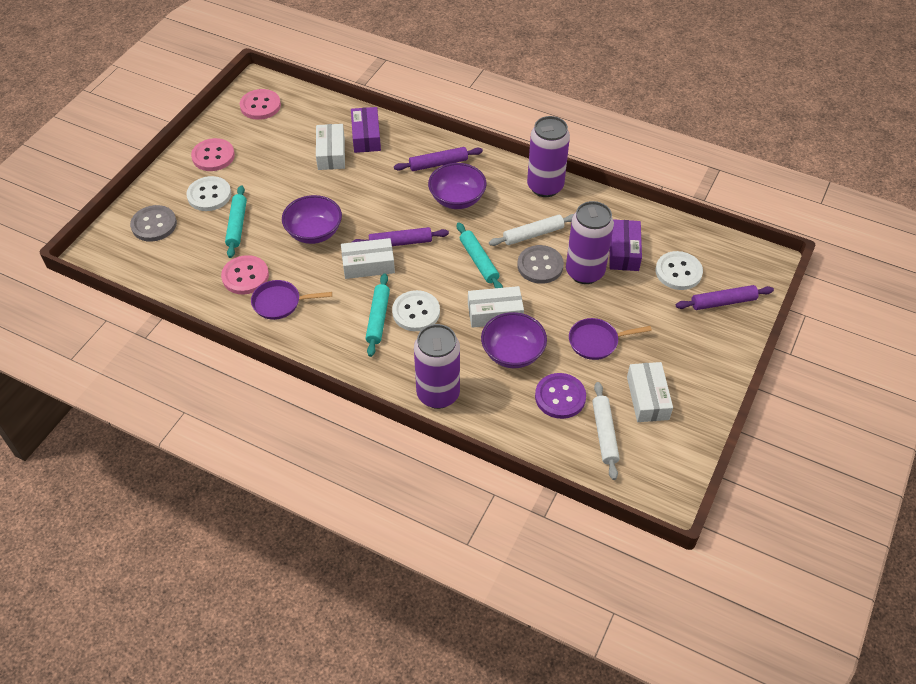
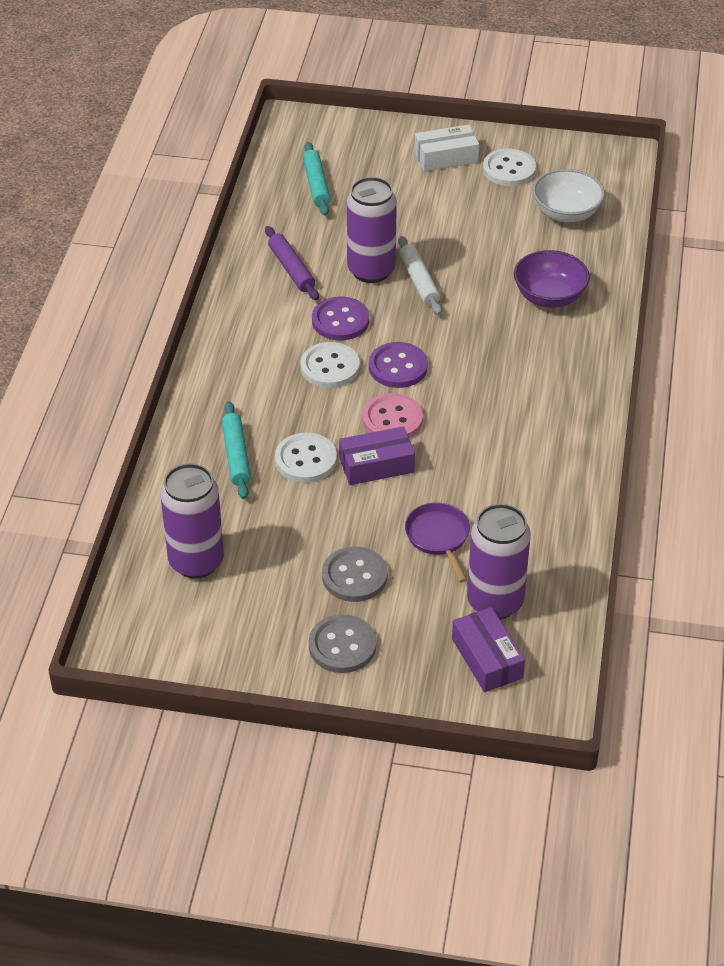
pink button: 3 -> 1
purple bowl: 3 -> 1
purple button: 1 -> 2
purple pan: 2 -> 1
purple rolling pin: 3 -> 1
turquoise rolling pin: 3 -> 2
white bowl: 0 -> 1
white box: 4 -> 1
white rolling pin: 2 -> 1

